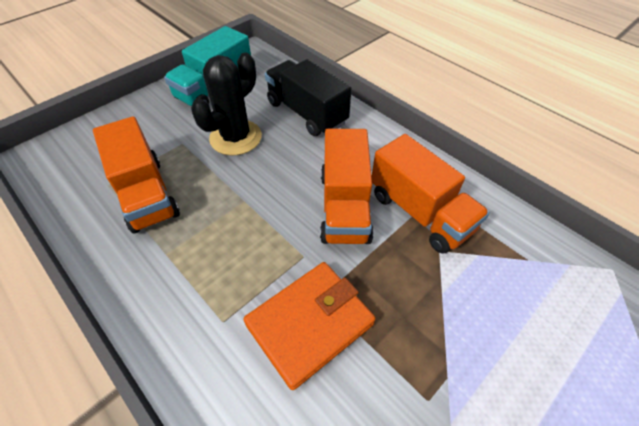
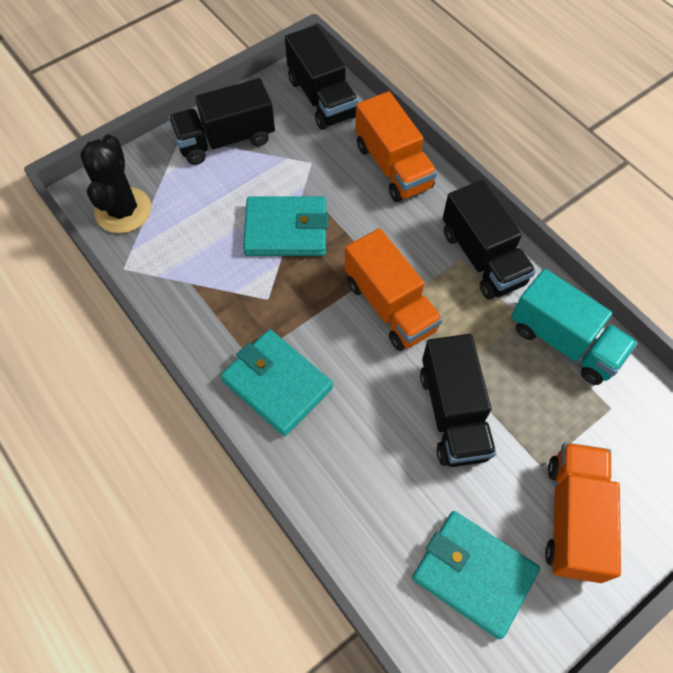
black truck: 1 -> 4
orange wallet: 1 -> 0
turquoise wallet: 0 -> 3

